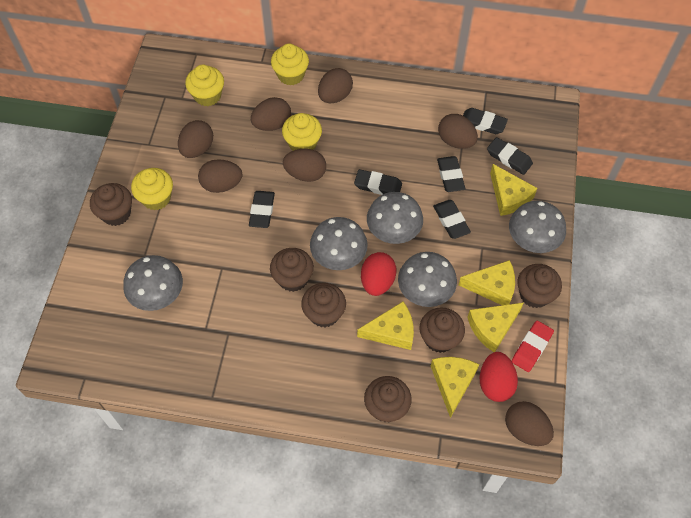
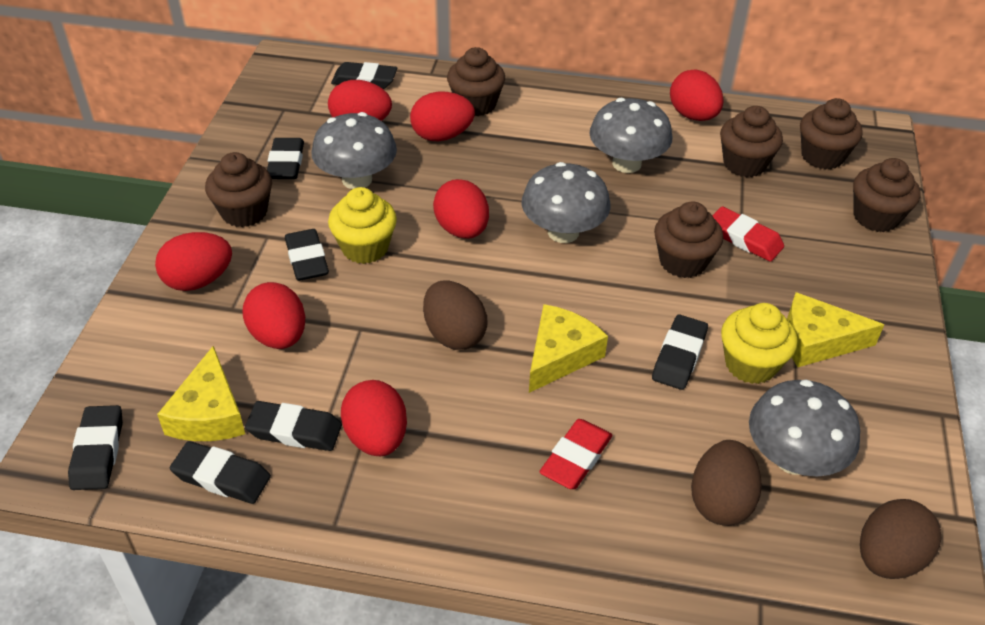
black eraser: 6 -> 7
brown egg: 7 -> 3
grey mushroom: 5 -> 4
red egg: 2 -> 7
red eraser: 1 -> 2
yellow cheese: 5 -> 3
yellow cupcake: 4 -> 2

